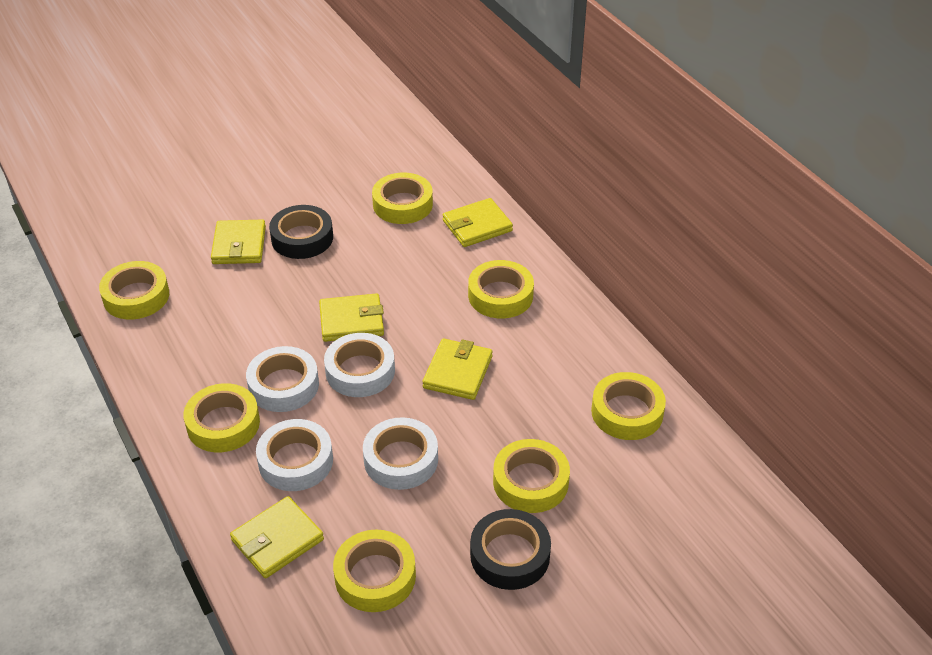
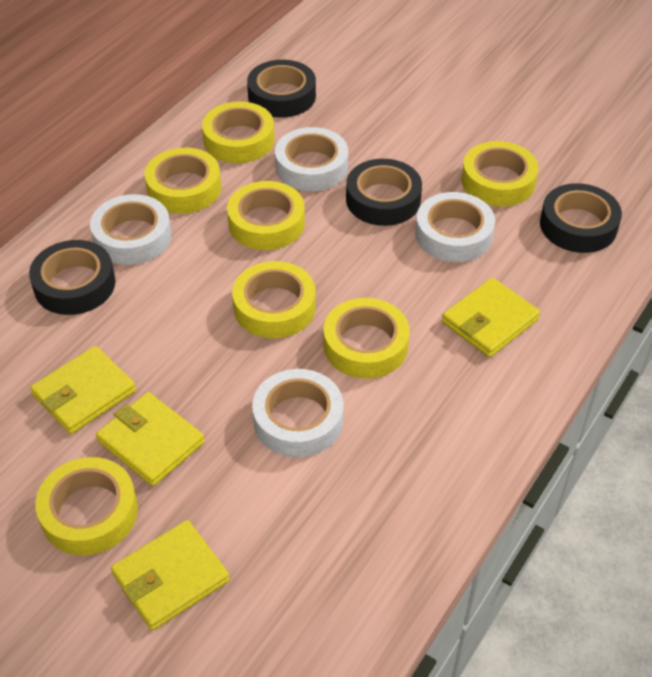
black tape: 2 -> 4
yellow wallet: 5 -> 4

